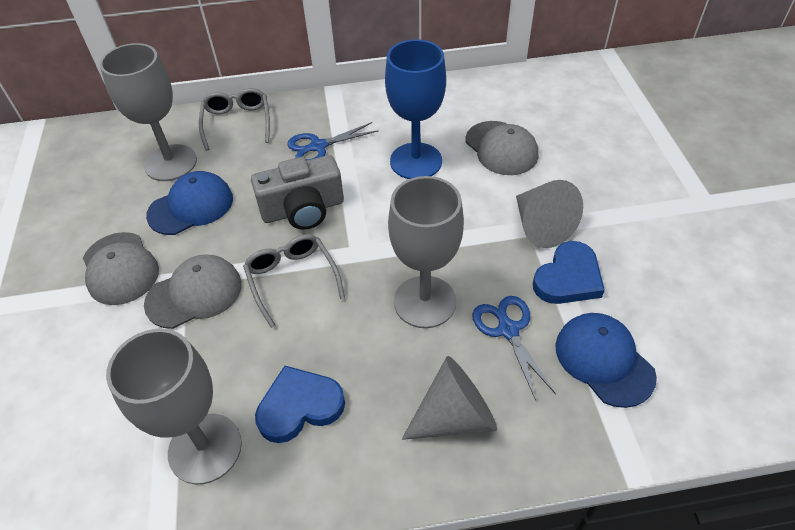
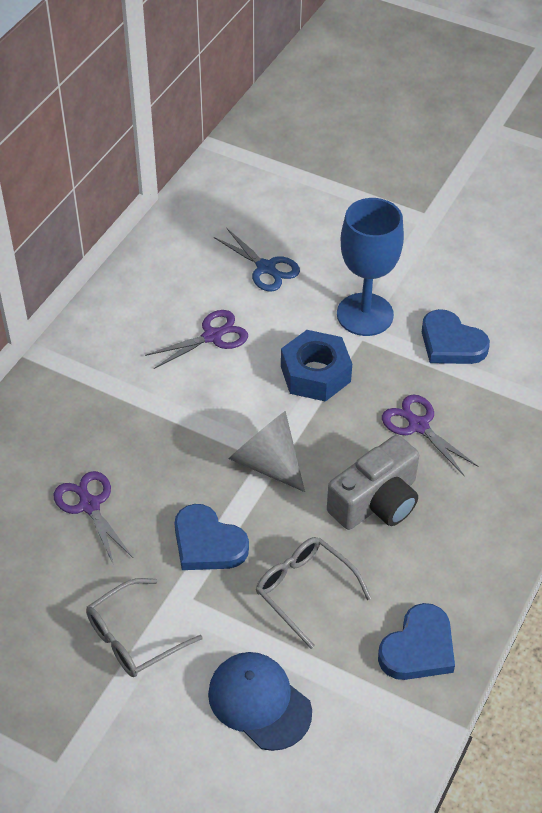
blue cap: 2 -> 1
blue heart: 2 -> 3
blue nut: 0 -> 1
blue scissors: 2 -> 1
grey cap: 3 -> 0
grey cone: 2 -> 1
grey goblet: 3 -> 0
purple scissors: 0 -> 3

